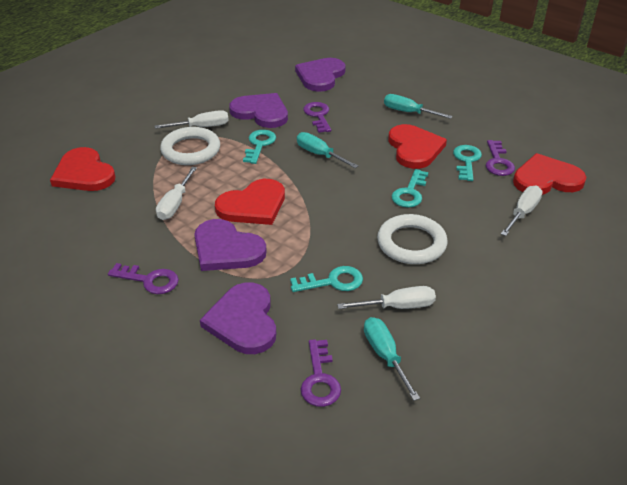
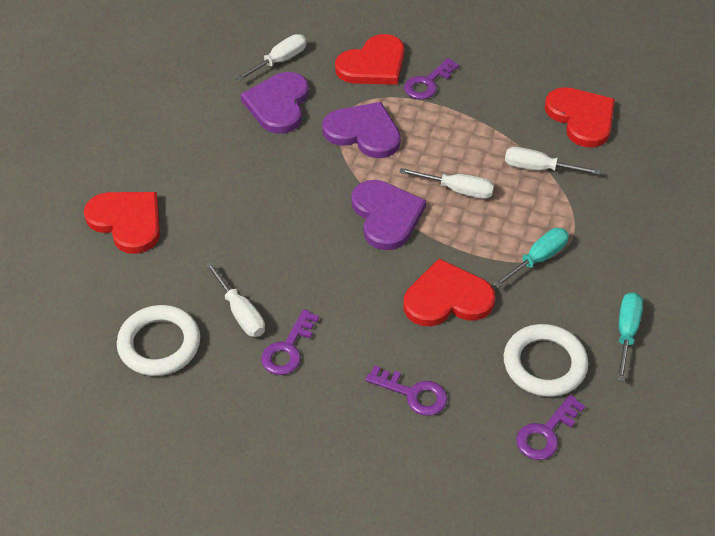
purple heart: 4 -> 3
turquoise key: 4 -> 0
turquoise screwdriver: 3 -> 2

